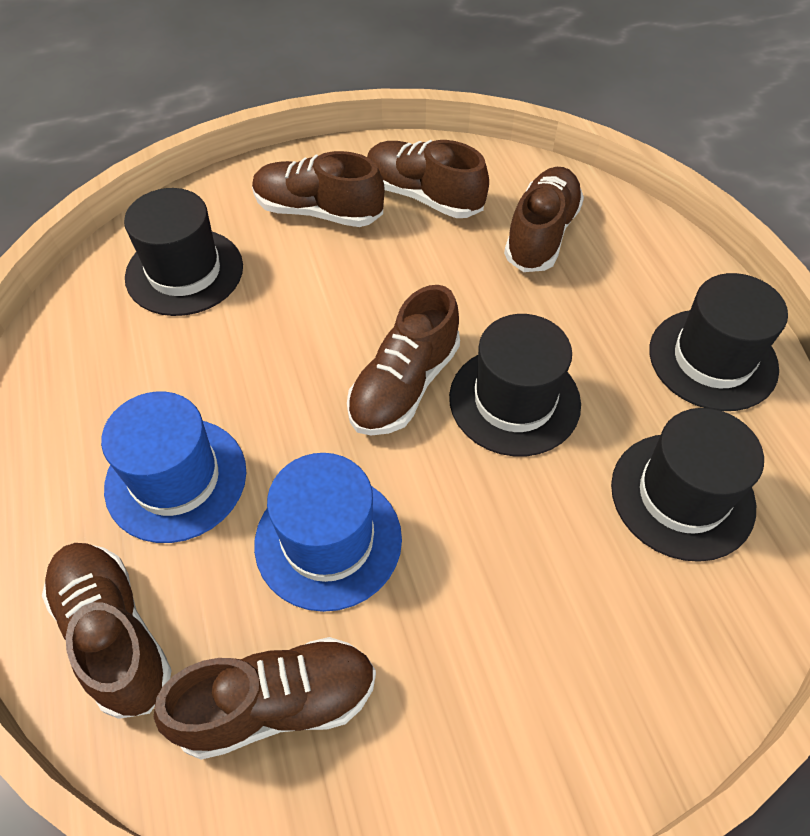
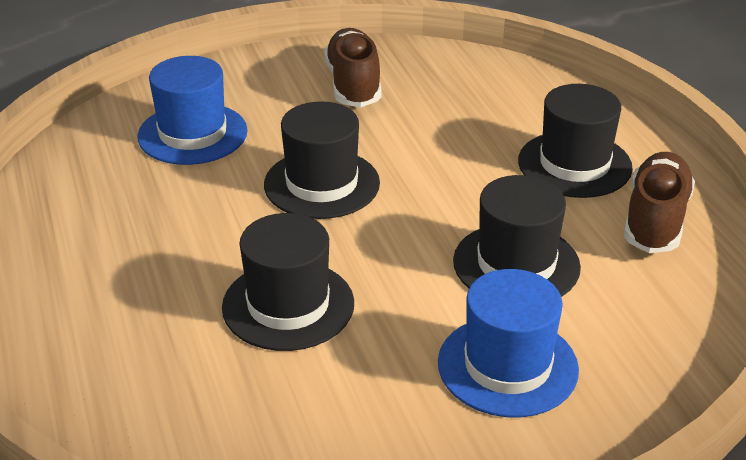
brown shoe: 6 -> 2

